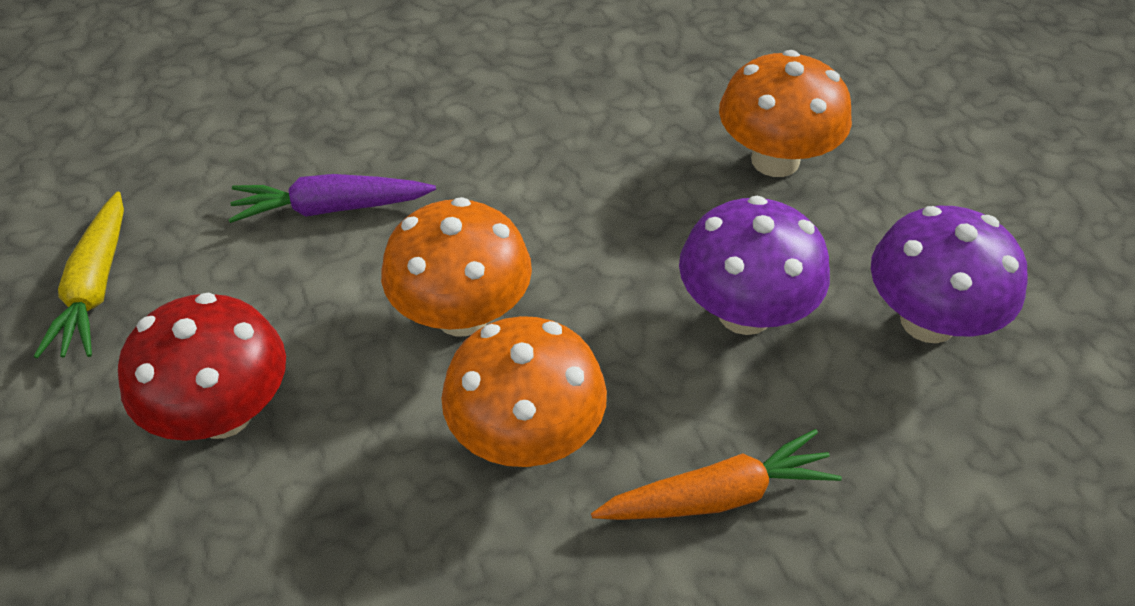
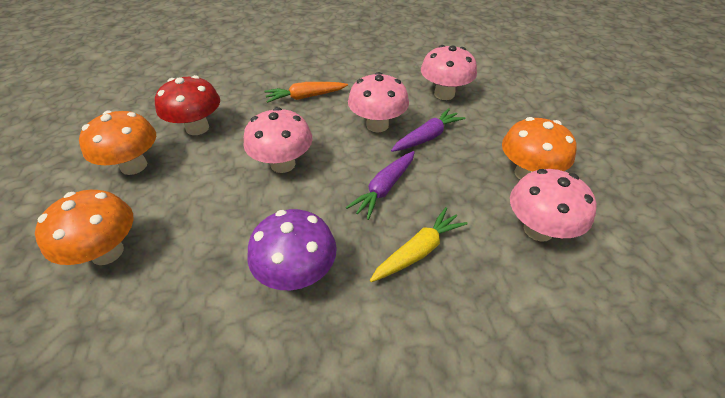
pink mushroom: 0 -> 4
purple carrot: 1 -> 2
purple mushroom: 2 -> 1

